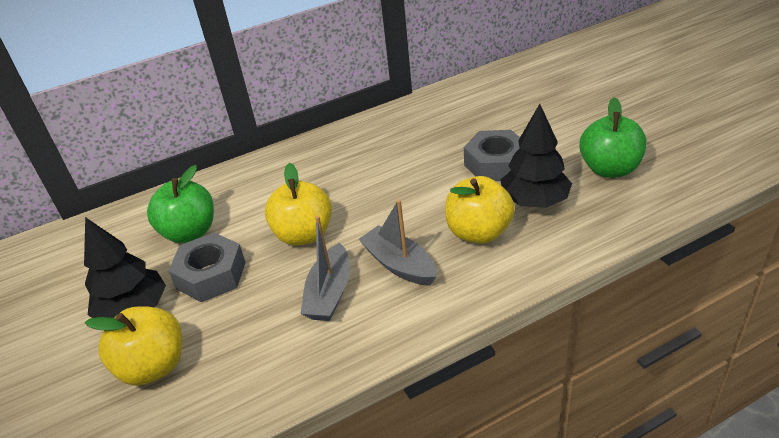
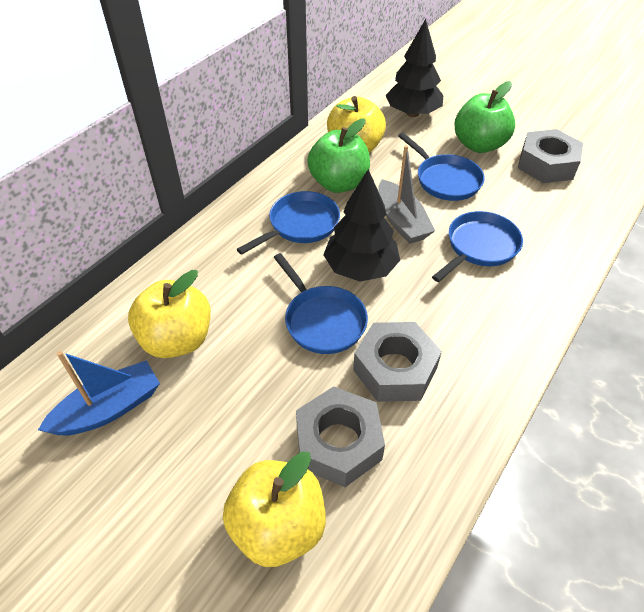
blue boat: 0 -> 1
blue pan: 0 -> 4
grey boat: 2 -> 1
grey nut: 2 -> 3

